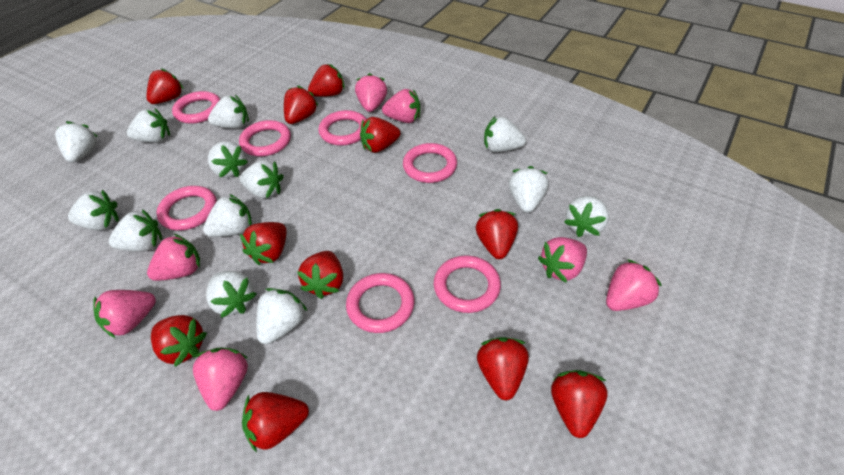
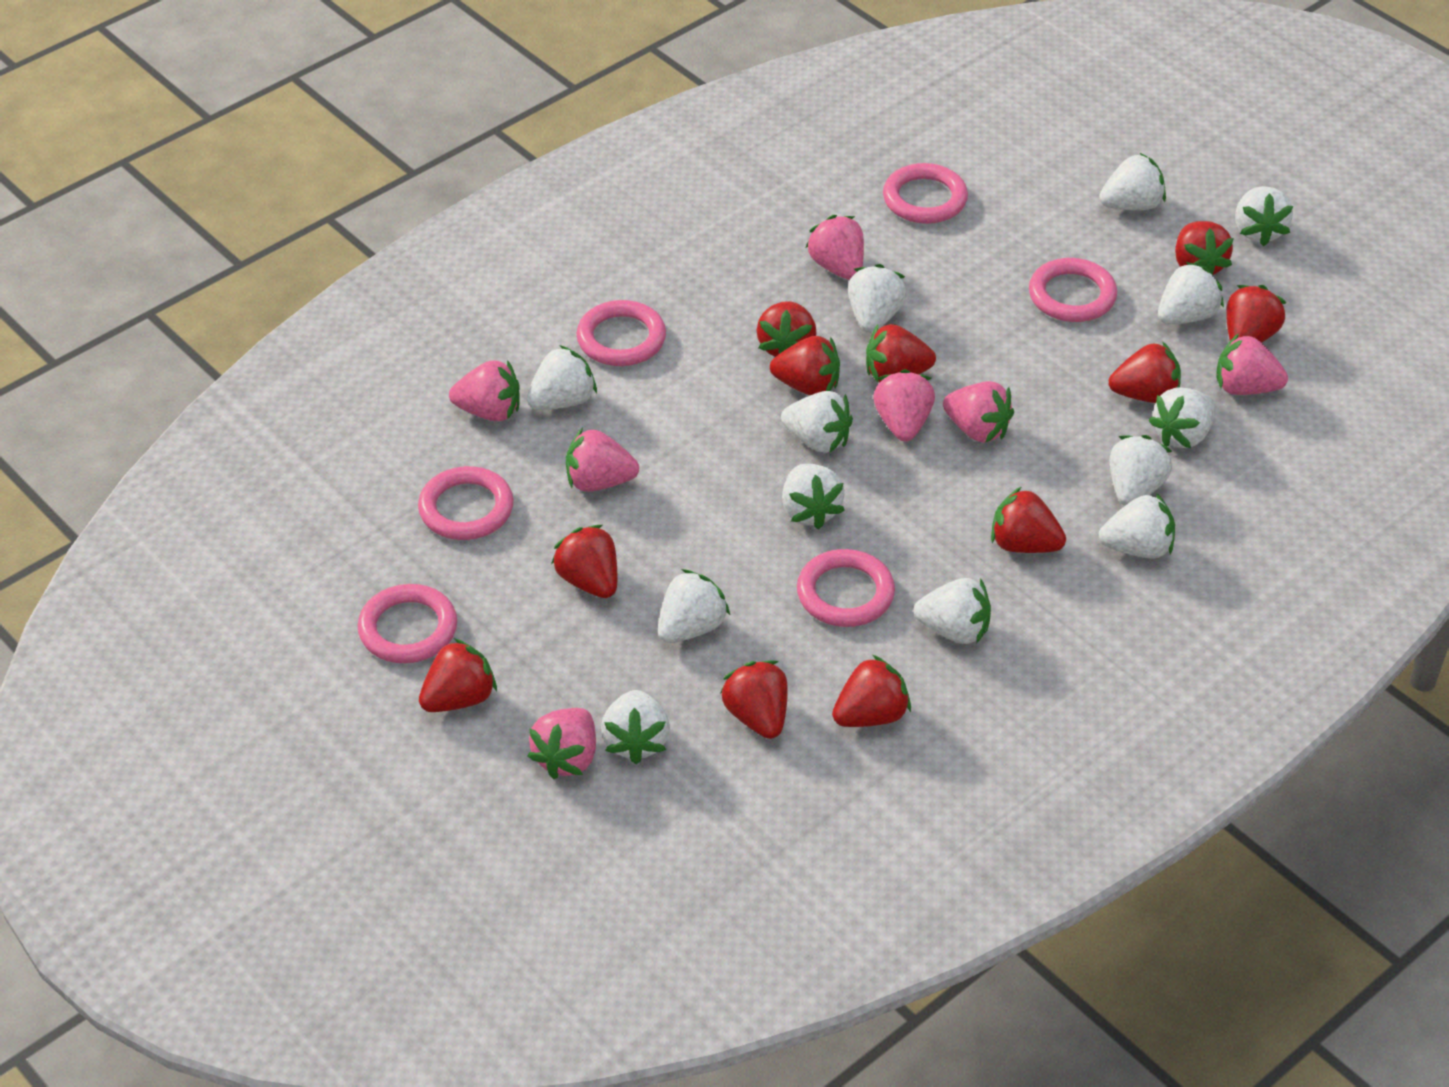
pink ring: 7 -> 6

